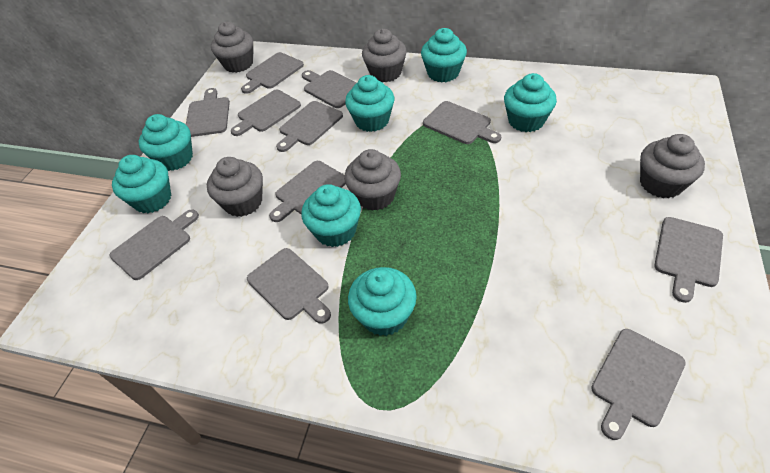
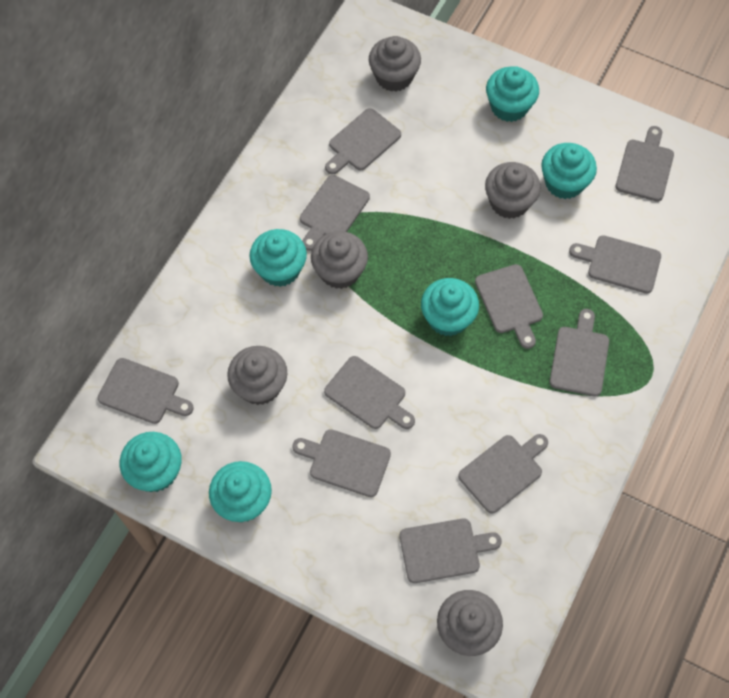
turquoise cupcake: 7 -> 6

